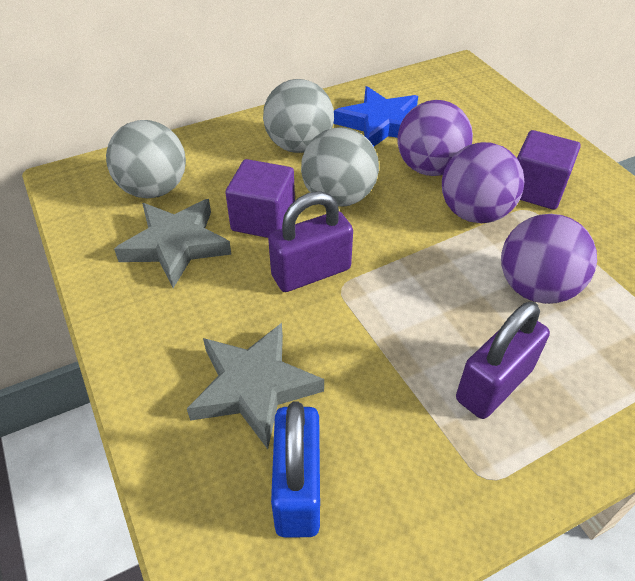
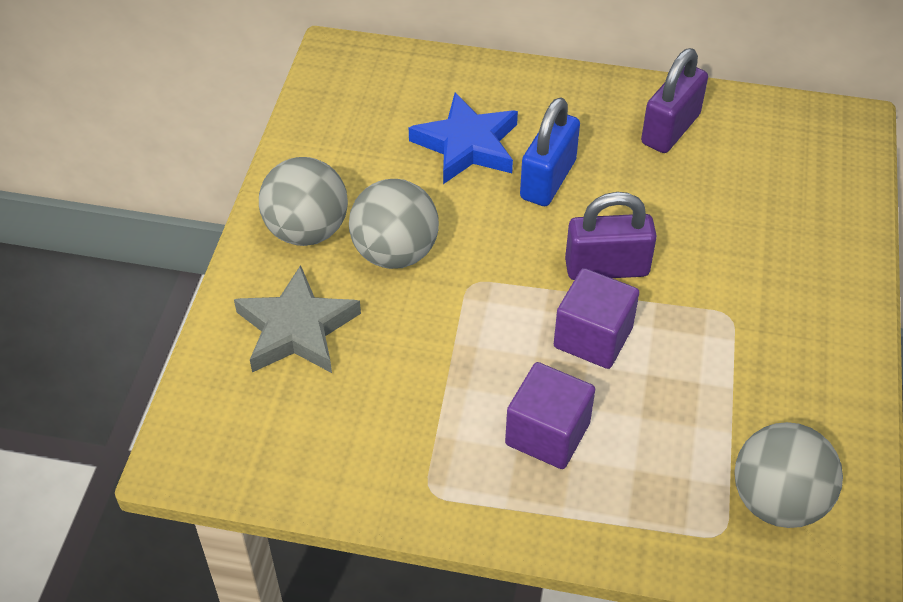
grey star: 2 -> 1
purple ball: 3 -> 0

